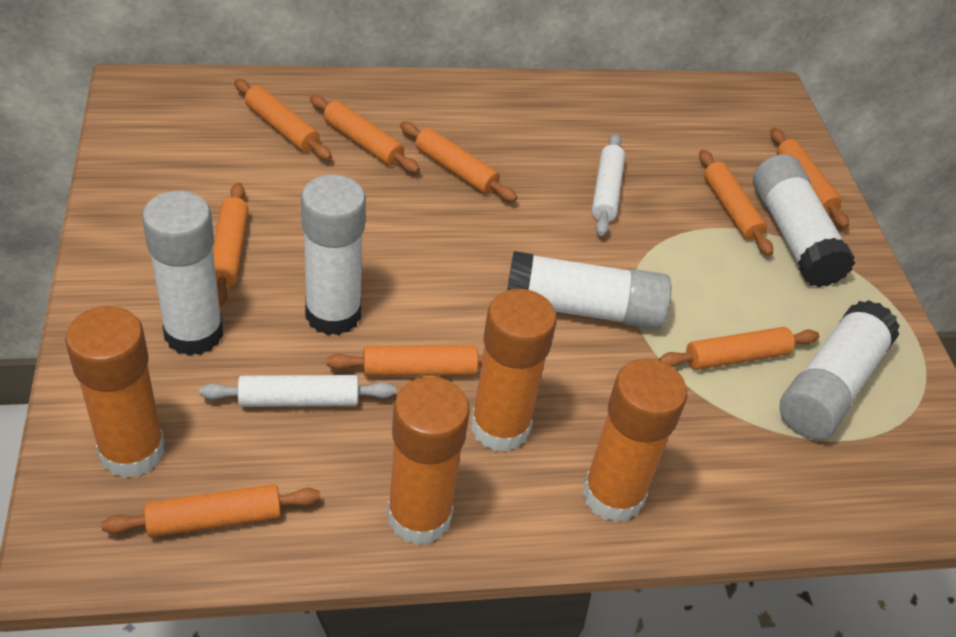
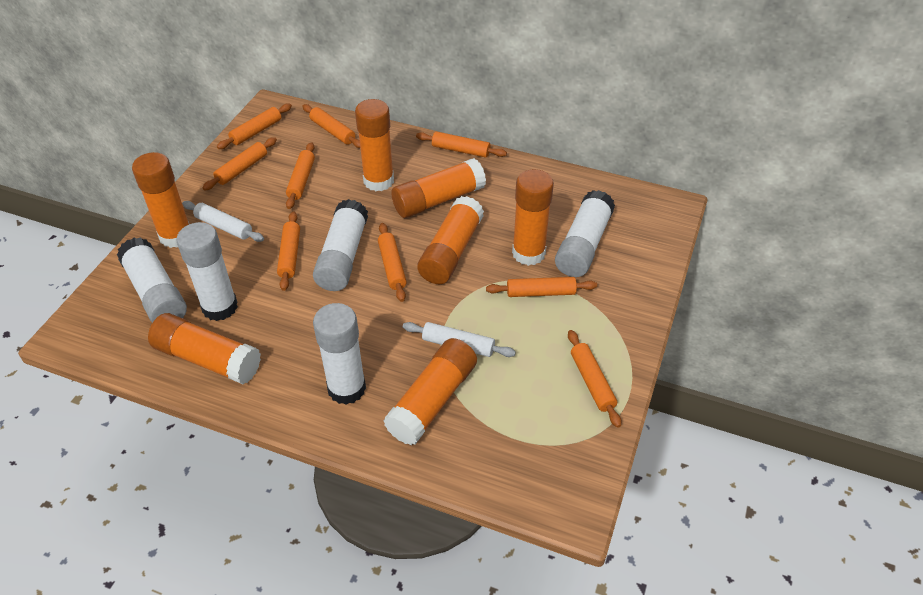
orange glue stick: 4 -> 7

